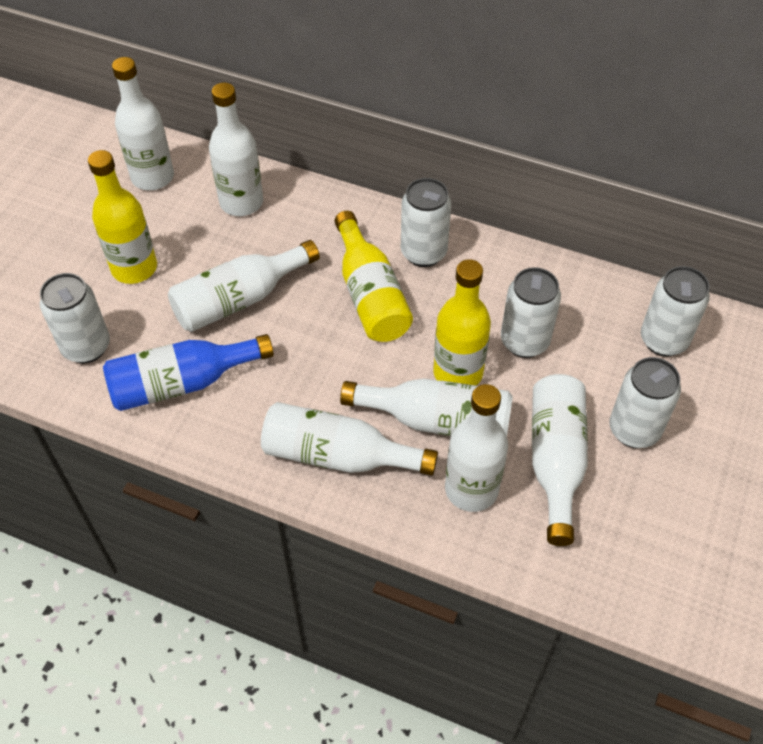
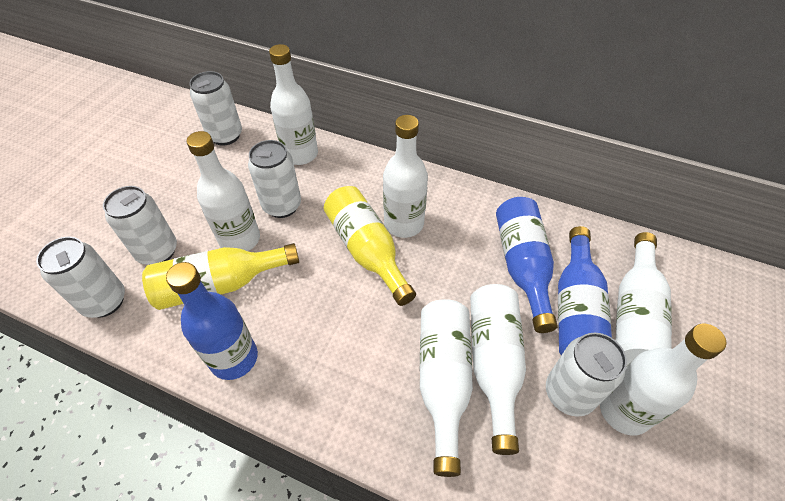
blue bottle: 1 -> 3
yellow bottle: 3 -> 2

